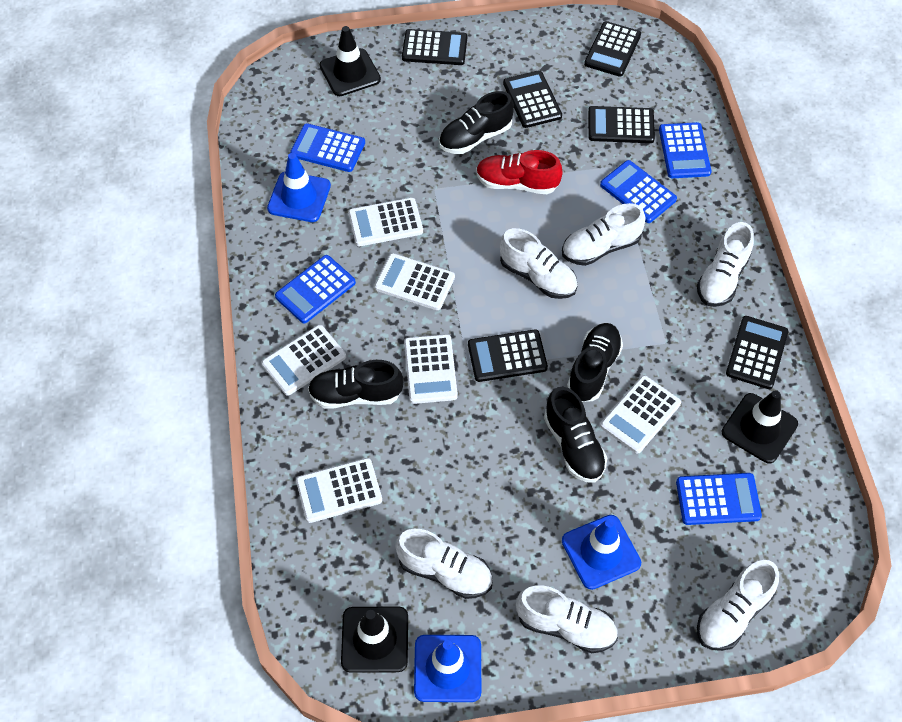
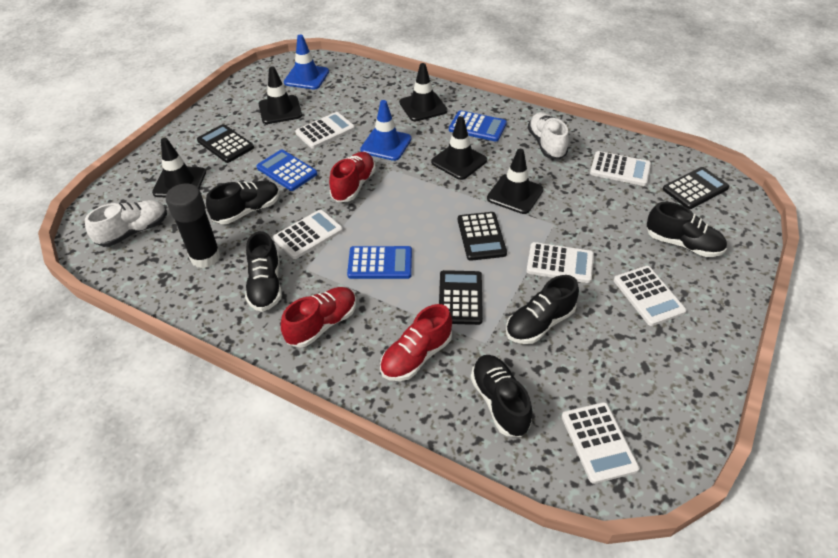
black calculator: 6 -> 4
black glue stick: 0 -> 1
black shoe: 4 -> 5
black traffic cone: 3 -> 5
blue calculator: 5 -> 3
blue traffic cone: 3 -> 2
red shoe: 1 -> 3
white shoe: 6 -> 2

